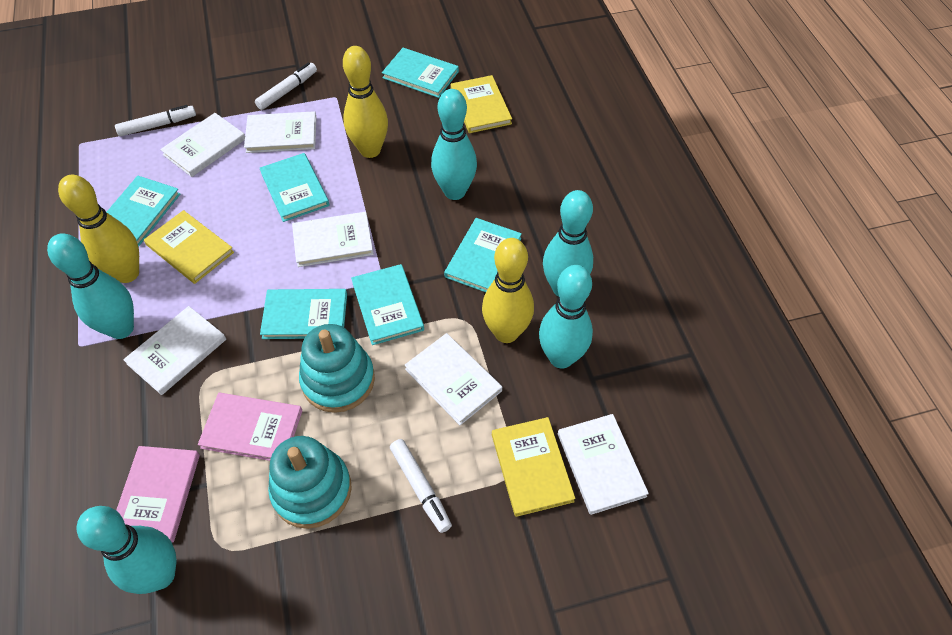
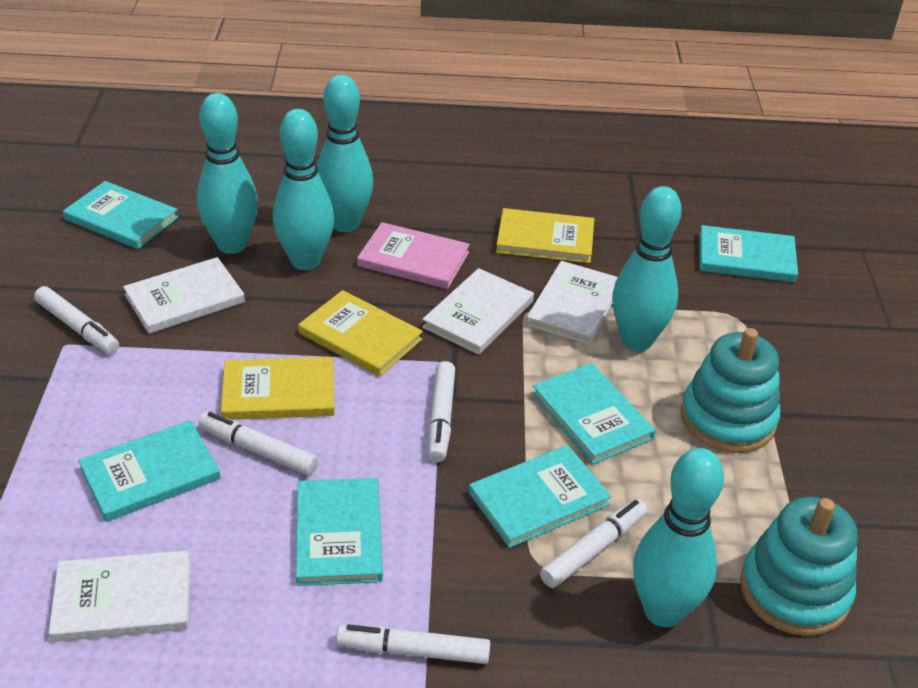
pink book: 2 -> 1
white book: 6 -> 4
white marker: 3 -> 5
yellow bowling pin: 3 -> 0

